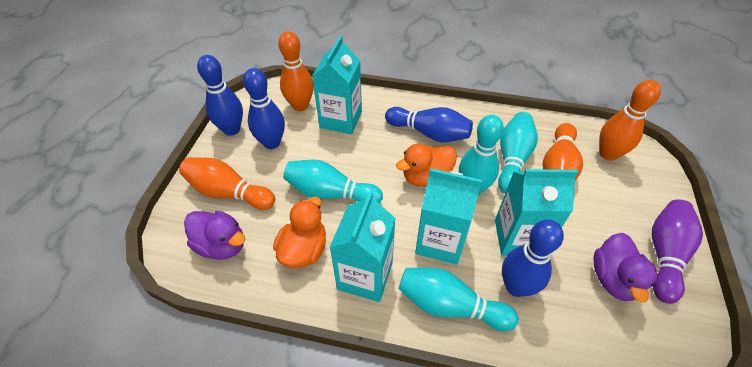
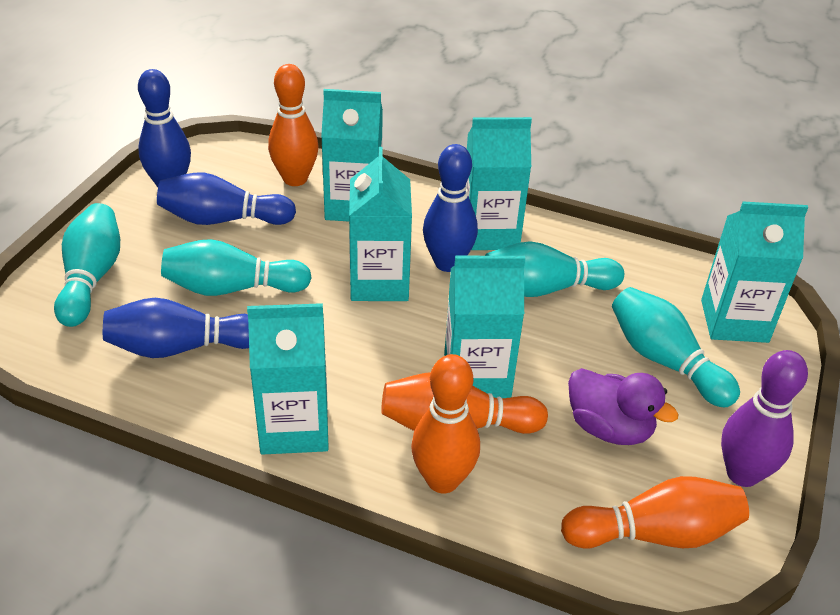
orange duck: 2 -> 0
purple duck: 2 -> 1
turquoise carton: 4 -> 6

